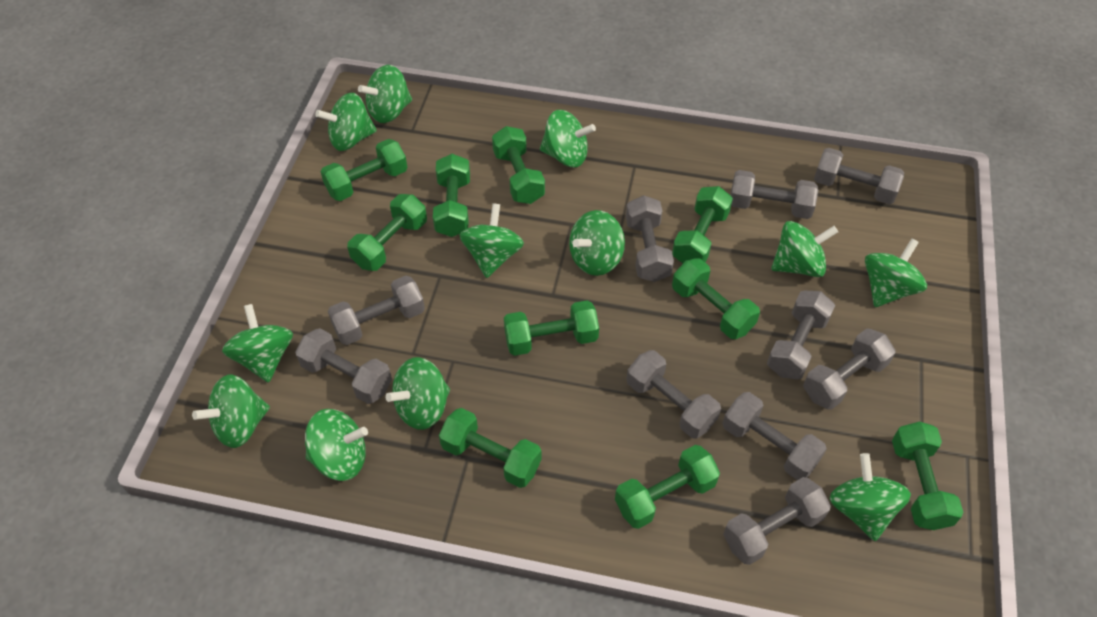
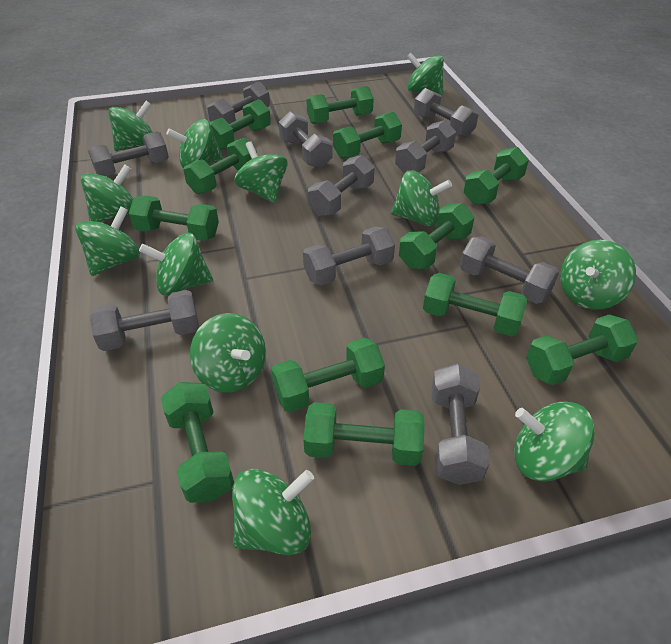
green dumbbell: 10 -> 12

